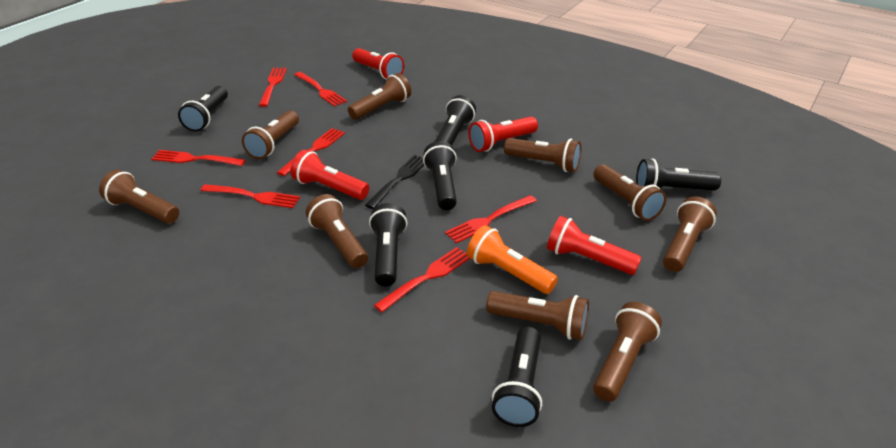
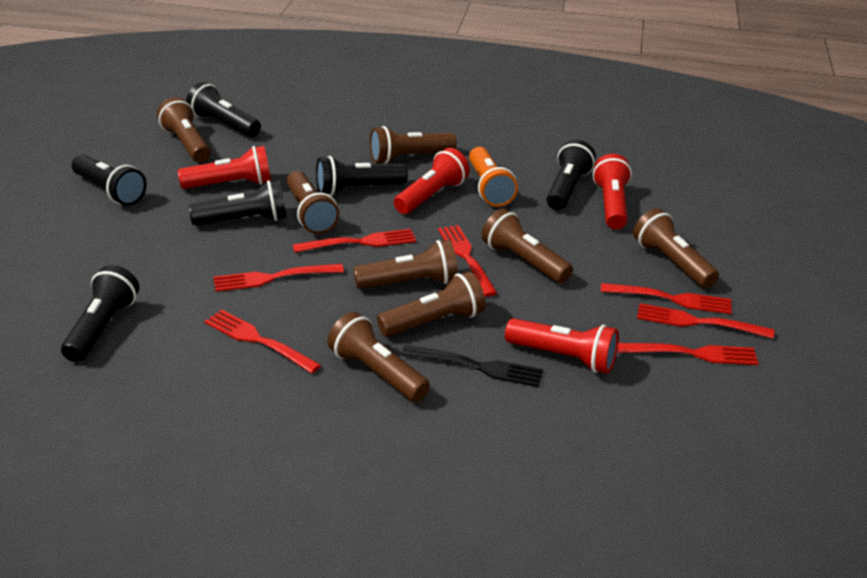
brown flashlight: 9 -> 8

